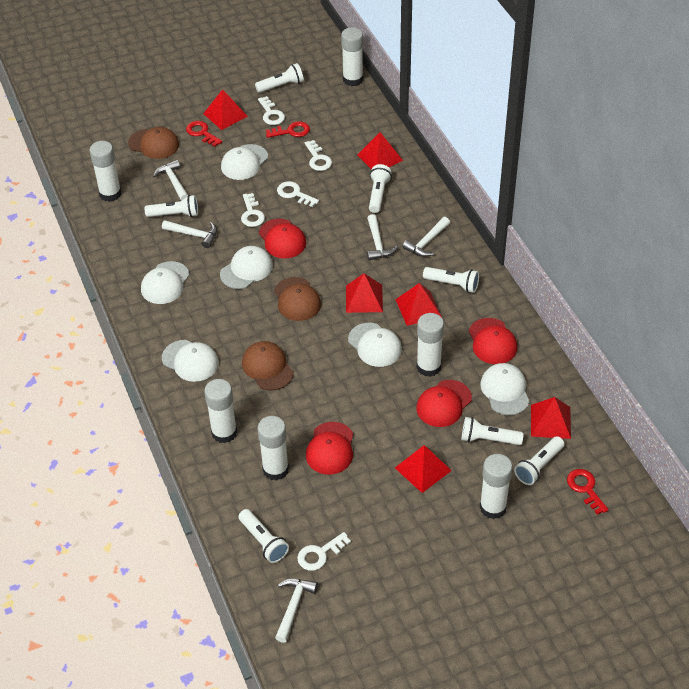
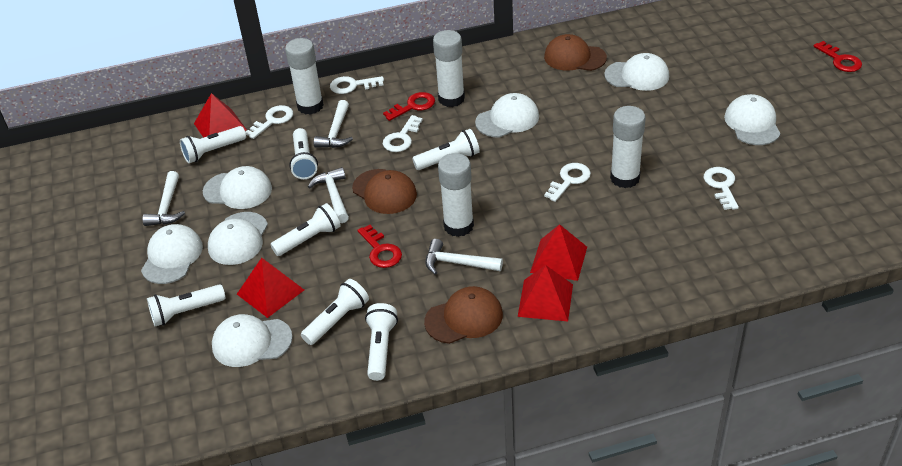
red cap: 4 -> 0
red pyramid: 6 -> 4
white cap: 6 -> 7
white glue stick: 6 -> 4
white hammer: 5 -> 4

